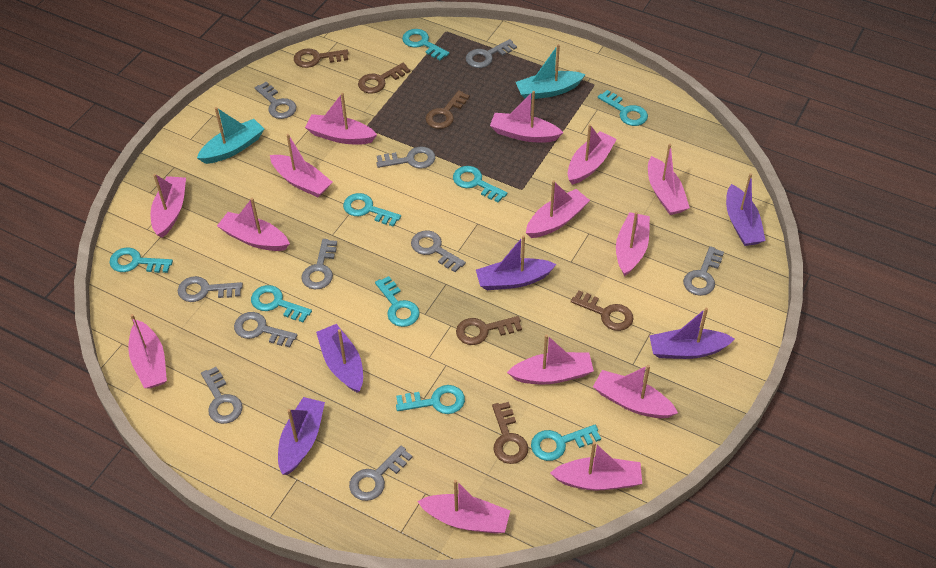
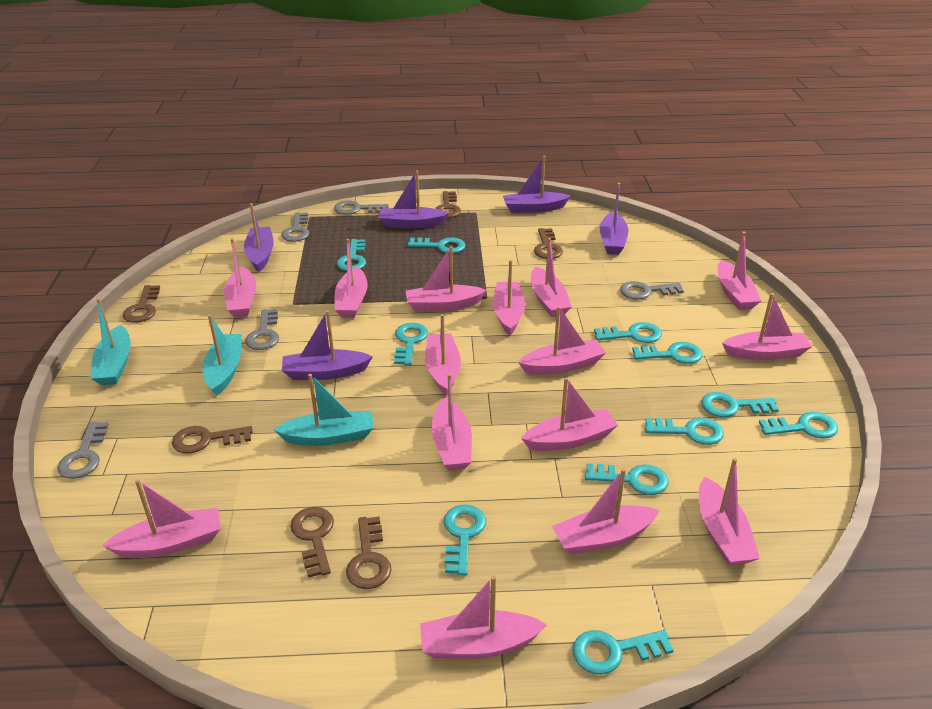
grey key: 10 -> 5
pink boat: 14 -> 15
turquoise boat: 2 -> 3
turquoise key: 9 -> 11

